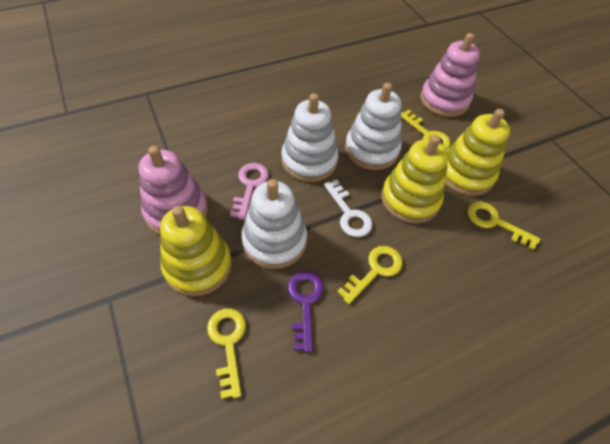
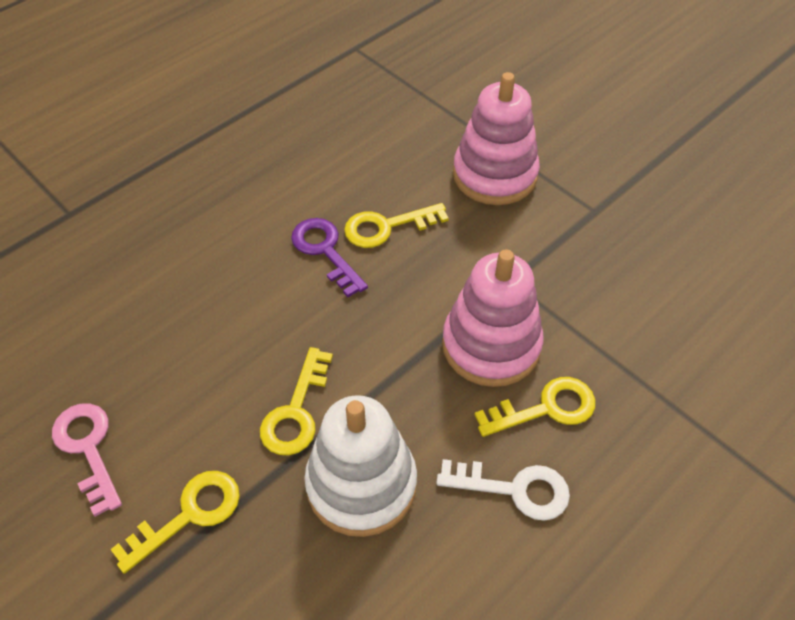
white stacking toy: 3 -> 1
yellow stacking toy: 3 -> 0

